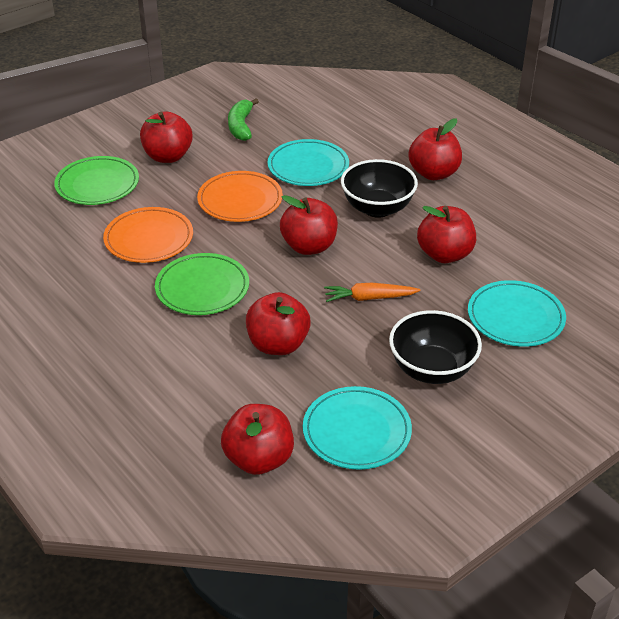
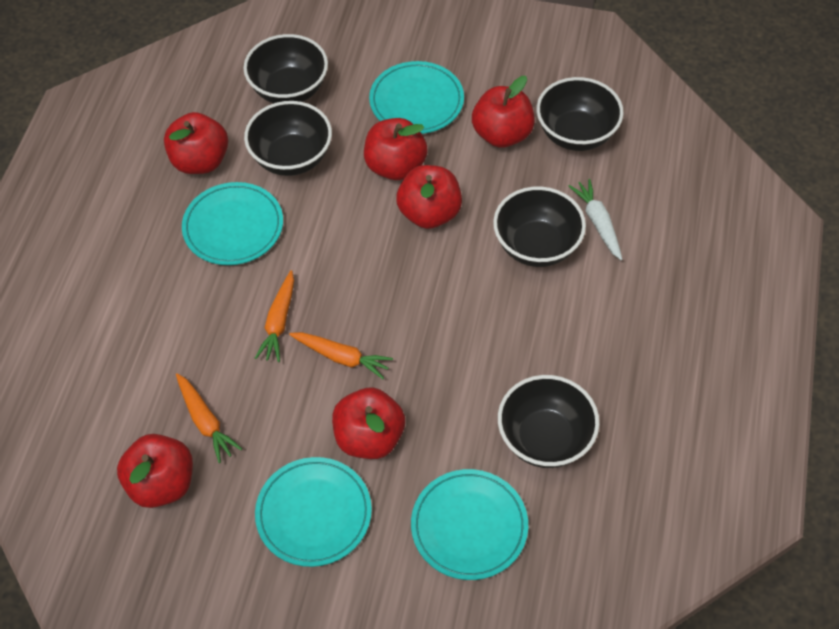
black bowl: 2 -> 5
green banana: 1 -> 0
green plate: 2 -> 0
orange carrot: 1 -> 3
orange plate: 2 -> 0
turquoise plate: 3 -> 4
white carrot: 0 -> 1

